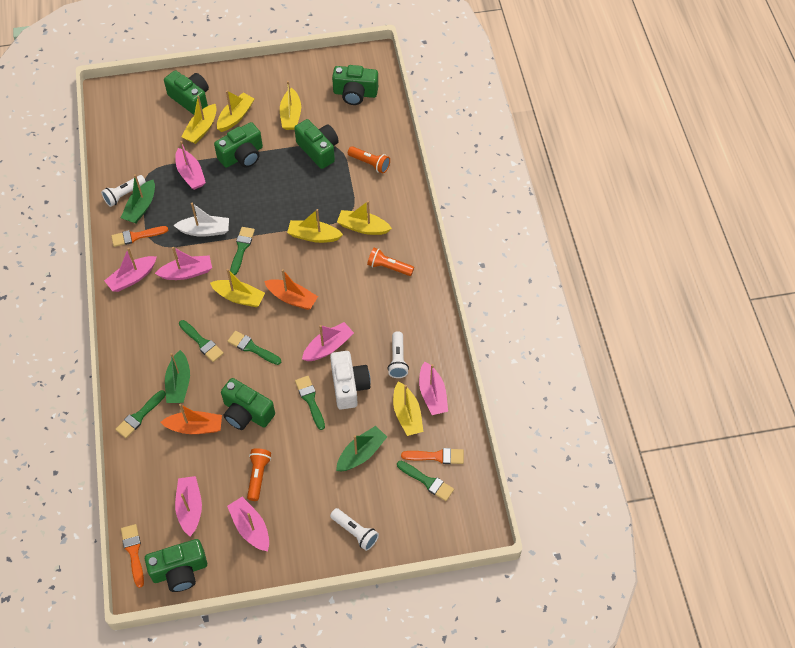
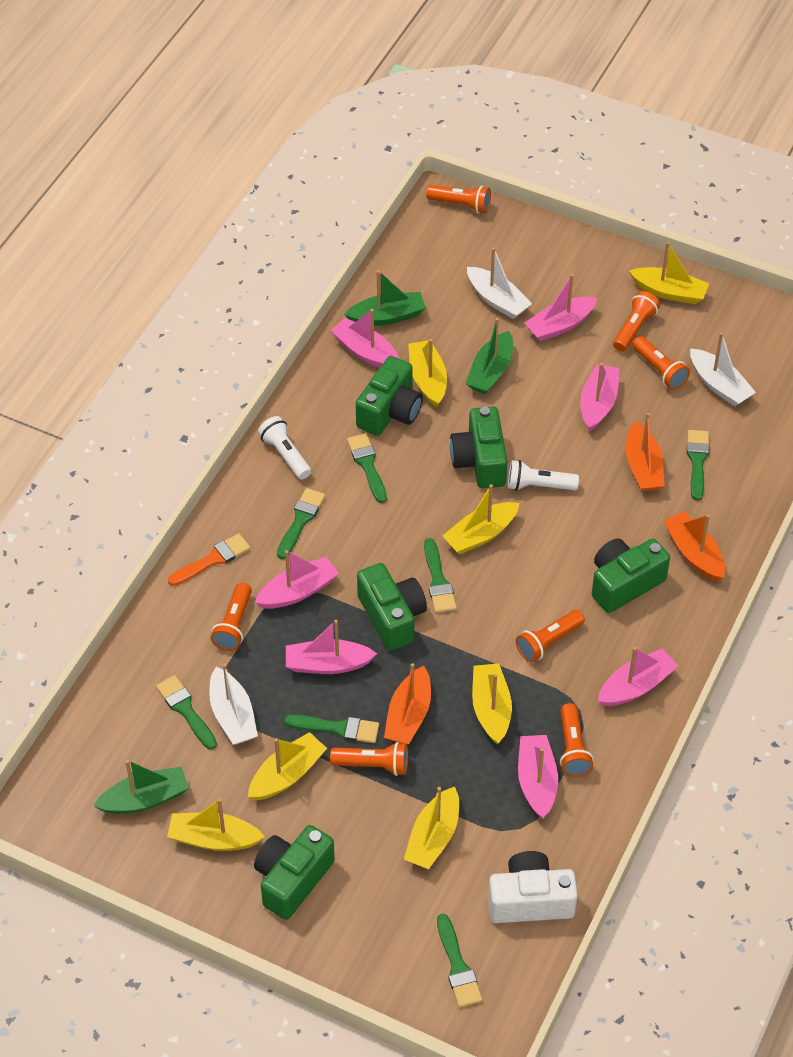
green brush: 6 -> 7
green camera: 6 -> 5
orange boat: 2 -> 3
orange brush: 3 -> 1
orange flashlight: 3 -> 7
white boat: 1 -> 3
white flashlight: 3 -> 2

